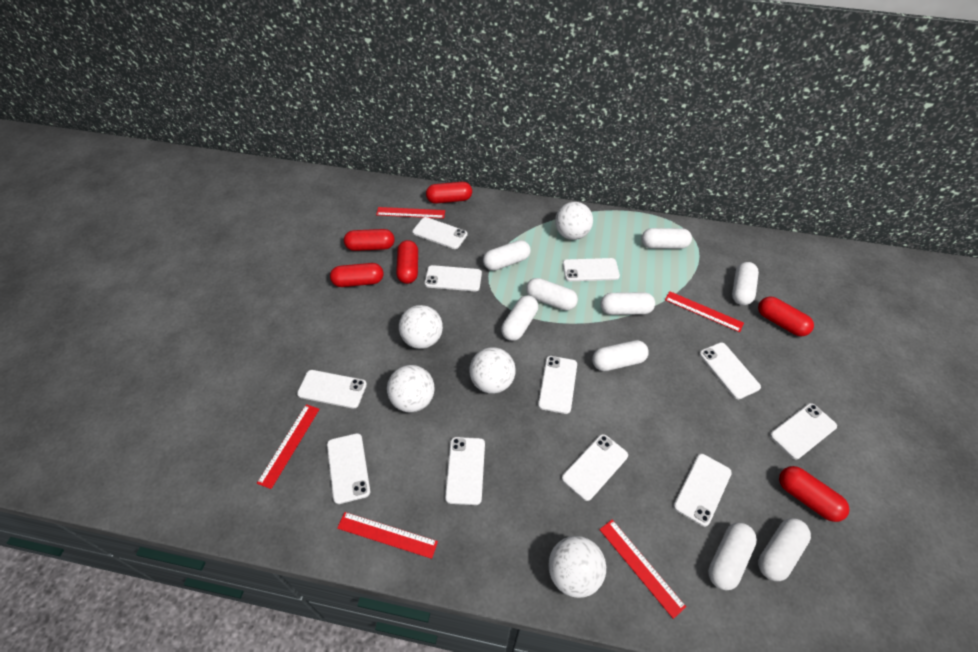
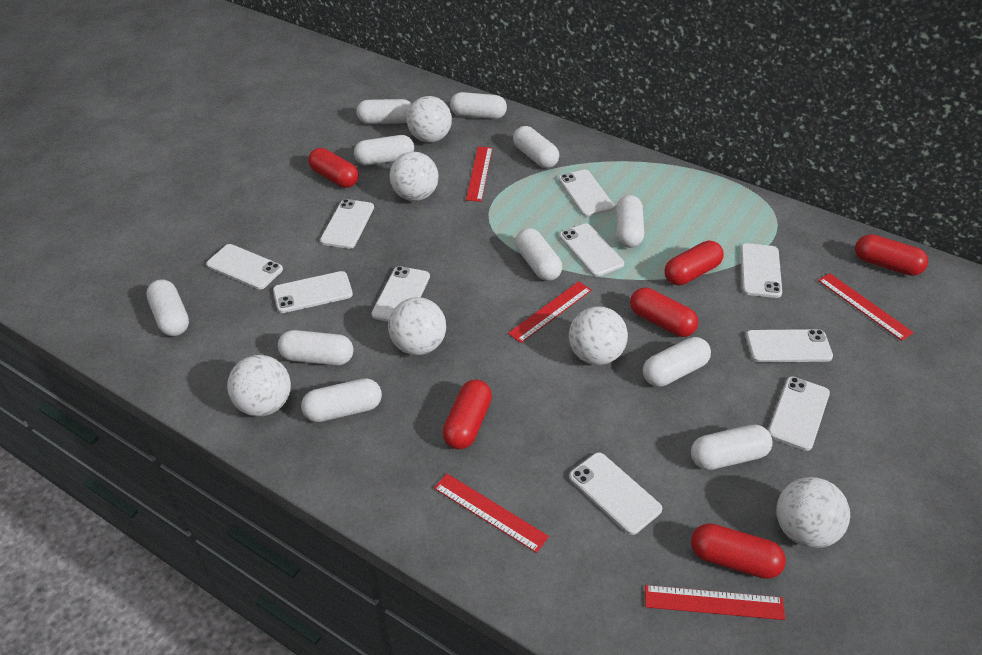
white ball: 5 -> 6
white capsule: 9 -> 11
white phone: 11 -> 10

